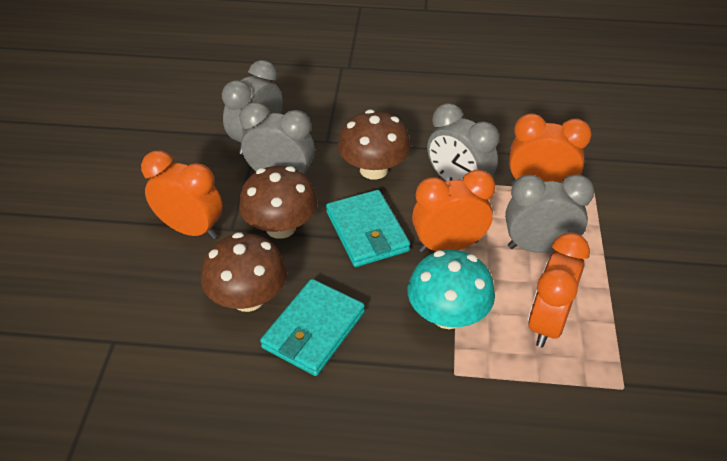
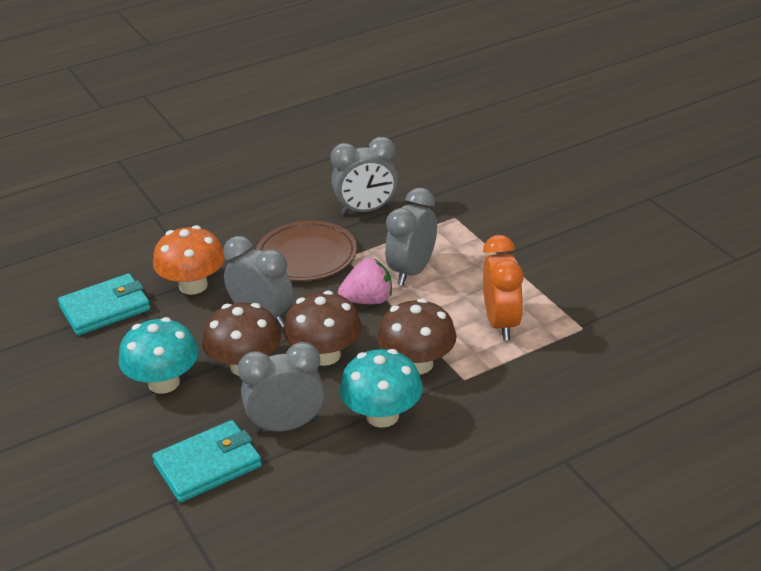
brown plate: 0 -> 1
orange clock: 4 -> 1
orange mushroom: 0 -> 1
pink strawberry: 0 -> 1
turquoise mushroom: 1 -> 2

